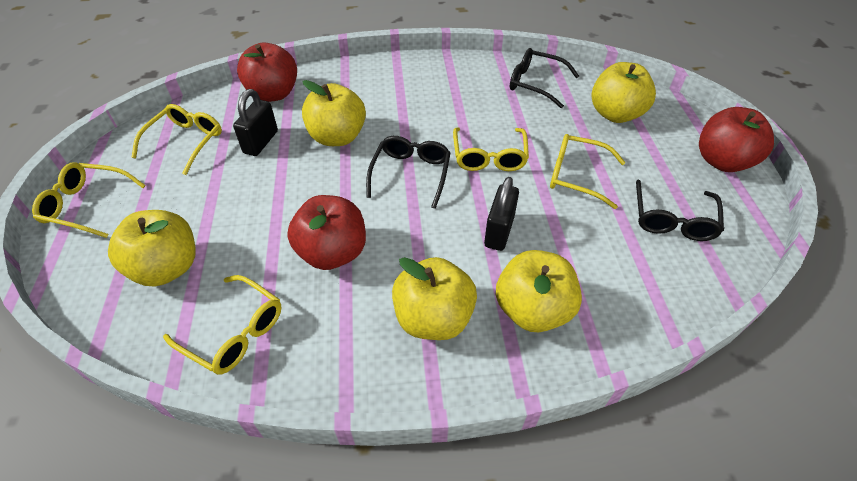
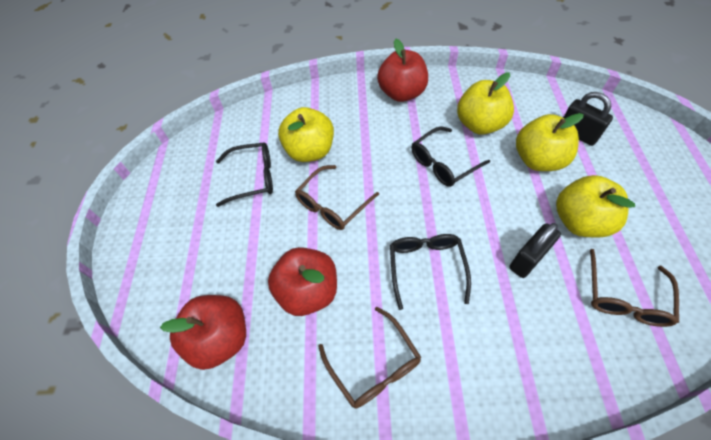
brown glasses: 0 -> 3
yellow apple: 5 -> 4
yellow glasses: 5 -> 0

